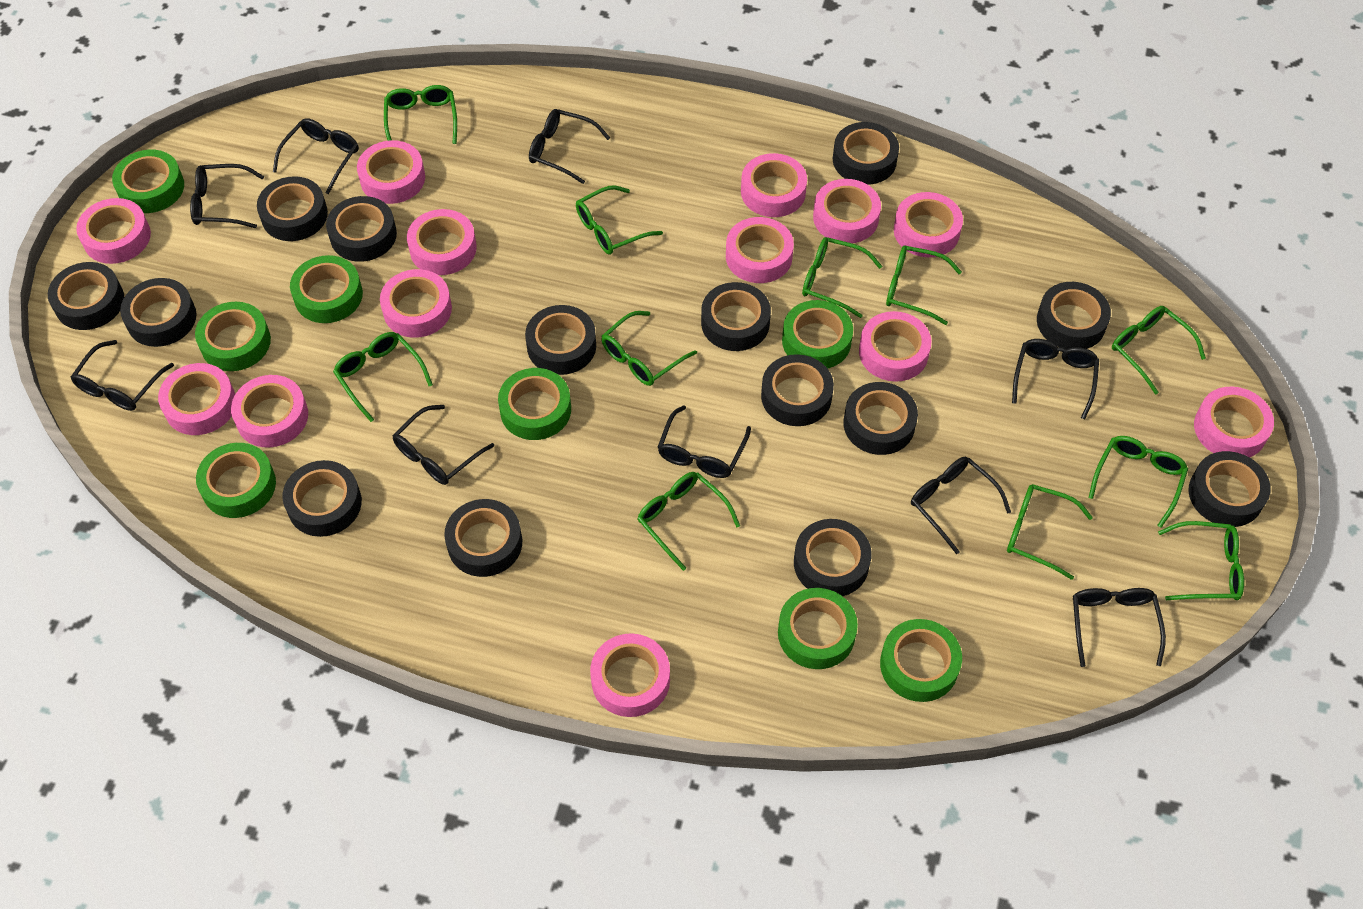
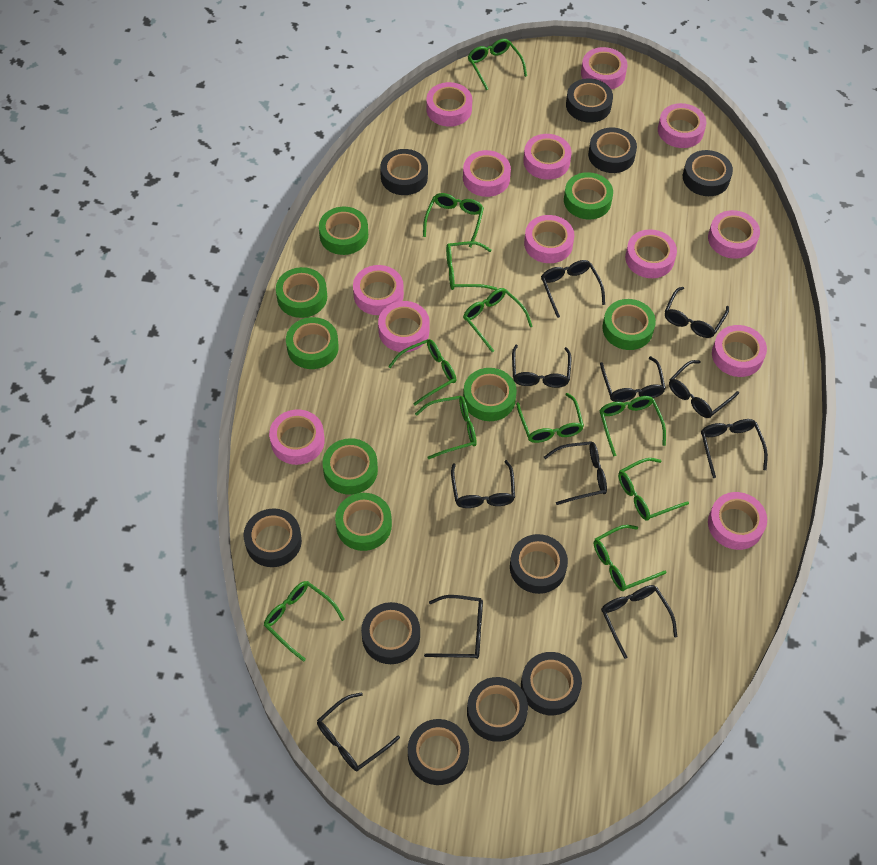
black glasses: 9 -> 11
black tape: 14 -> 10

